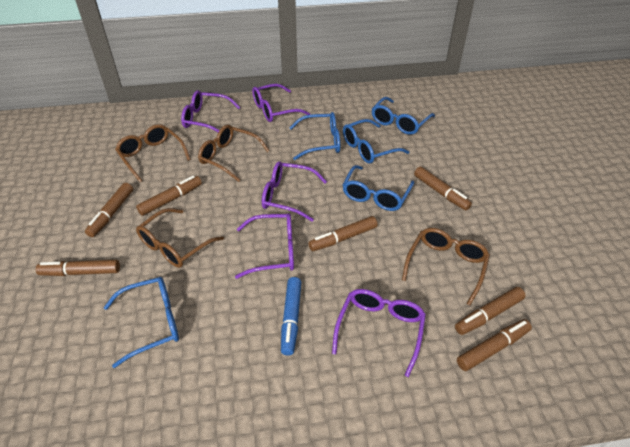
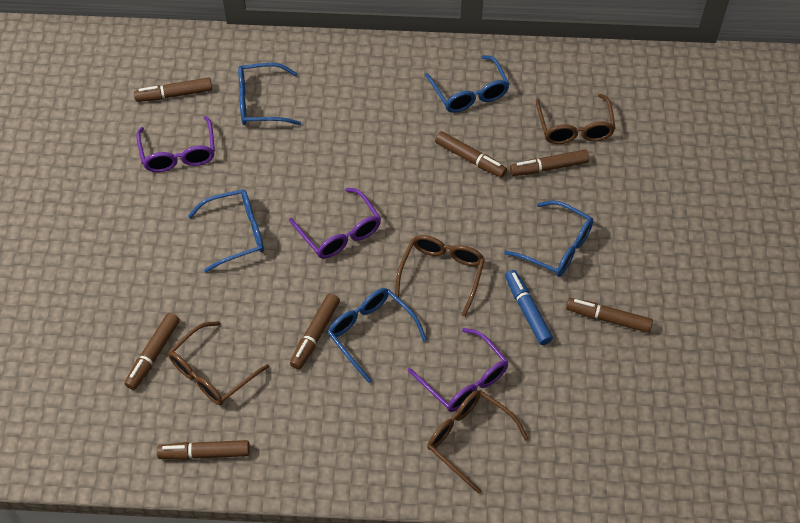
purple glasses: 5 -> 3

